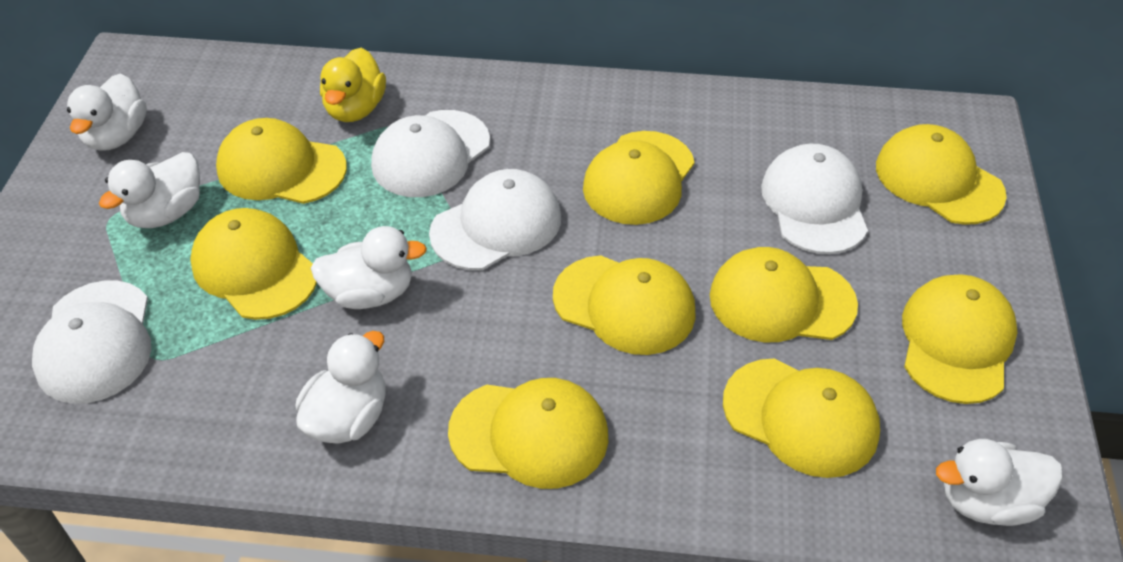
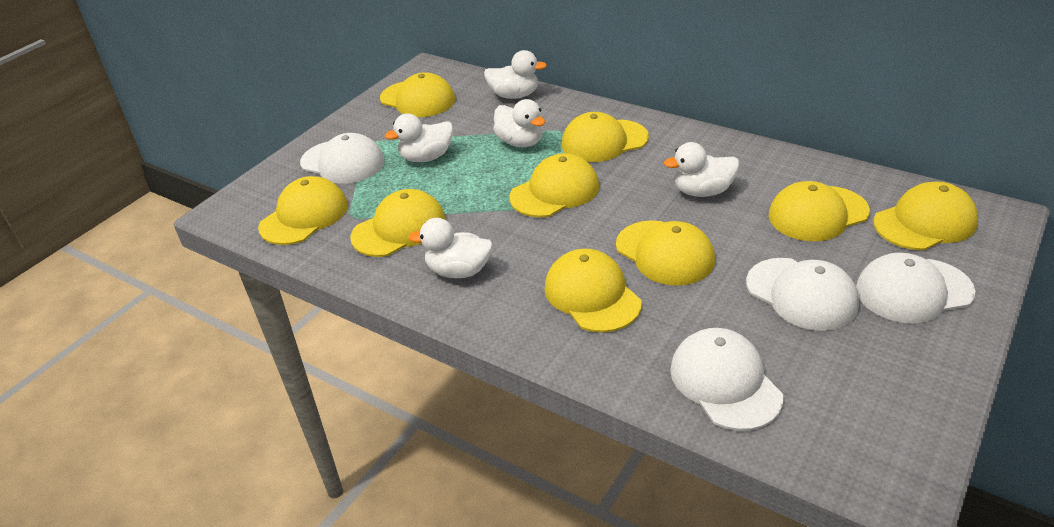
yellow duck: 1 -> 0

